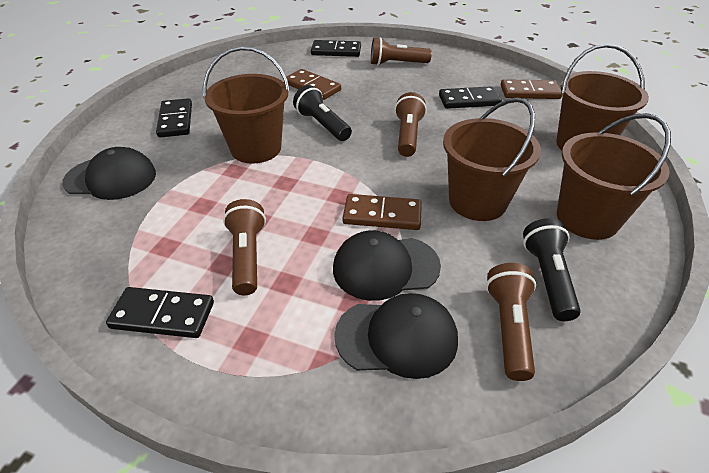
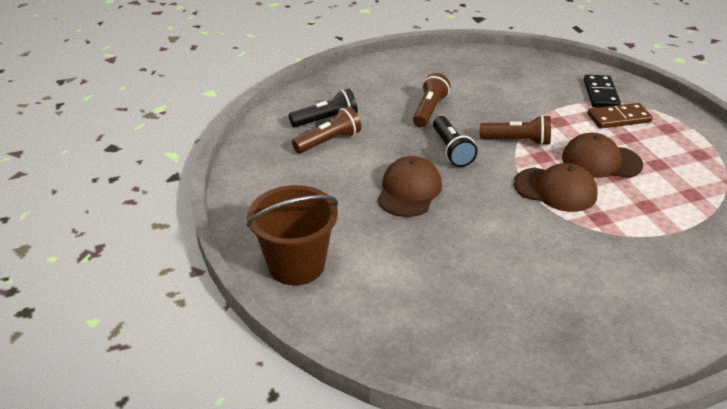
black cap: 3 -> 0
black domino: 4 -> 1
brown bucket: 4 -> 1
brown cap: 0 -> 3
brown domino: 3 -> 1
brown flashlight: 4 -> 3

